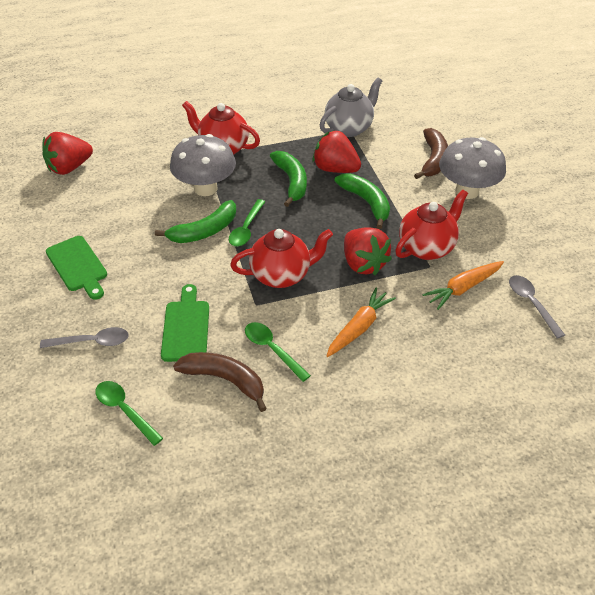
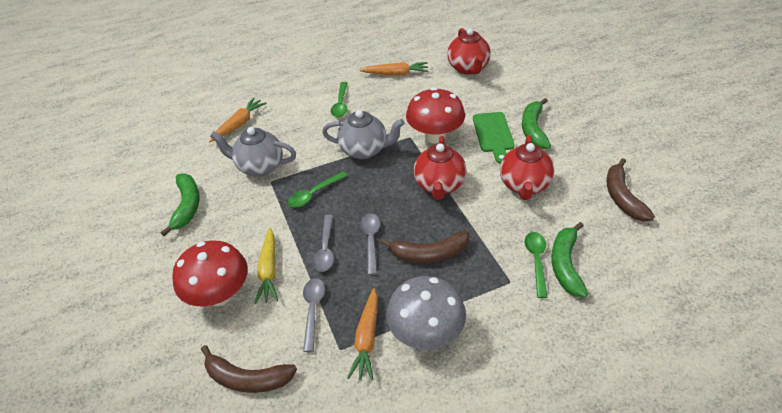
brown banana: 2 -> 3
green cutting board: 2 -> 1
grey mushroom: 2 -> 1
grey spoon: 2 -> 3
grey teapot: 1 -> 2
orange carrot: 2 -> 3
red mushroom: 0 -> 2
red strawberry: 3 -> 0
yellow carrot: 0 -> 1

